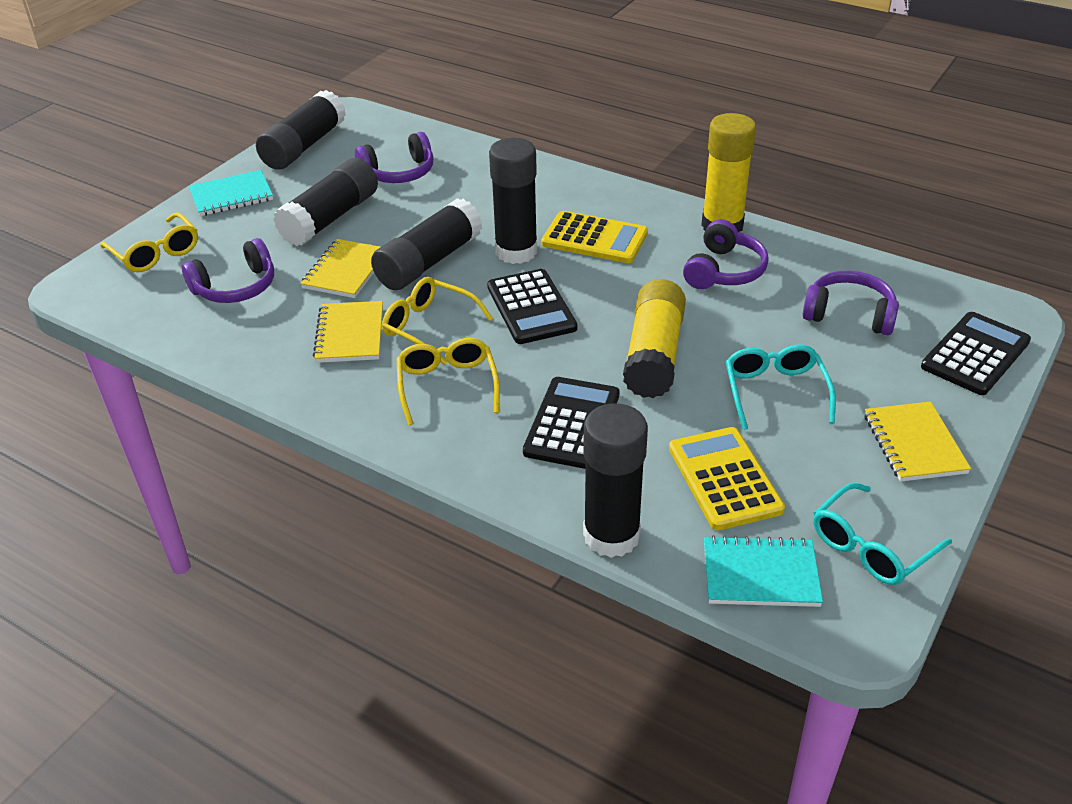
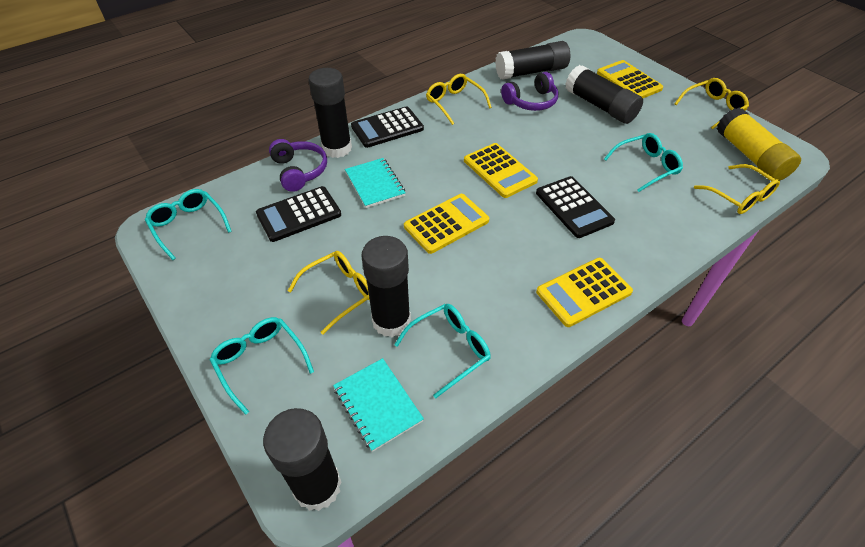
purple headphones: 4 -> 2
turquoise glasses: 2 -> 4
yellow calculator: 2 -> 4
yellow glasses: 3 -> 4
yellow glue stick: 2 -> 1
yellow notebook: 3 -> 0

